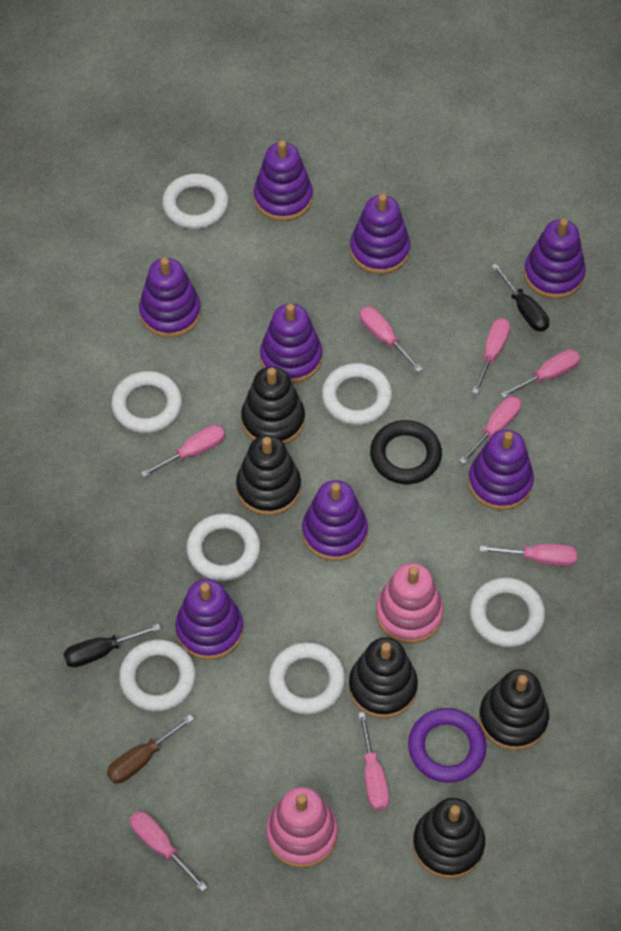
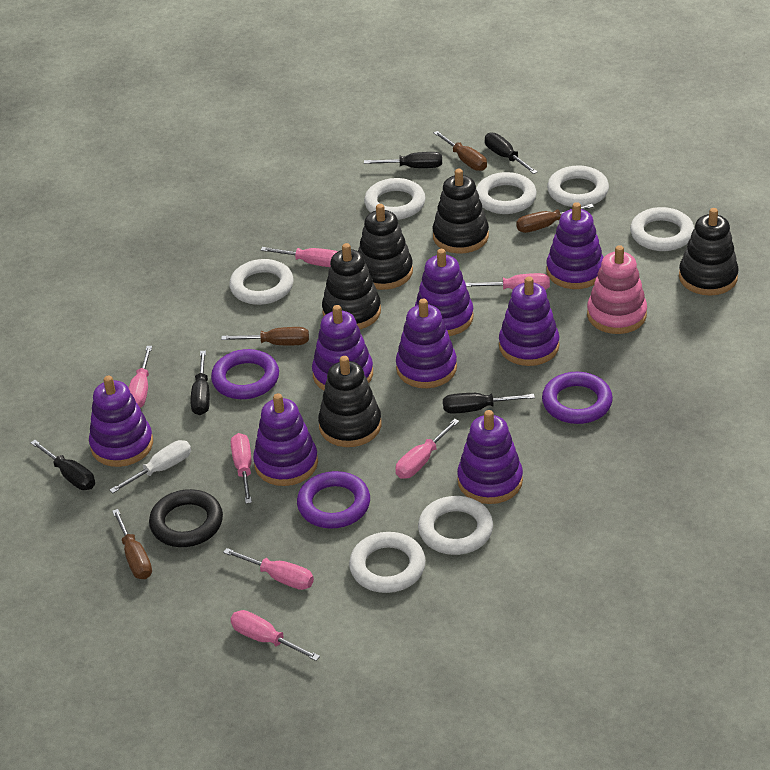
black screwdriver: 2 -> 5
brown screwdriver: 1 -> 4
pink screwdriver: 8 -> 7
pink stacking toy: 2 -> 1
purple ring: 1 -> 3
white screwdriver: 0 -> 1

